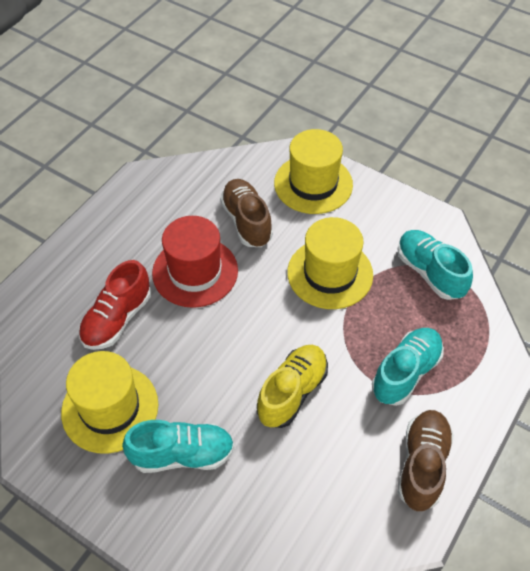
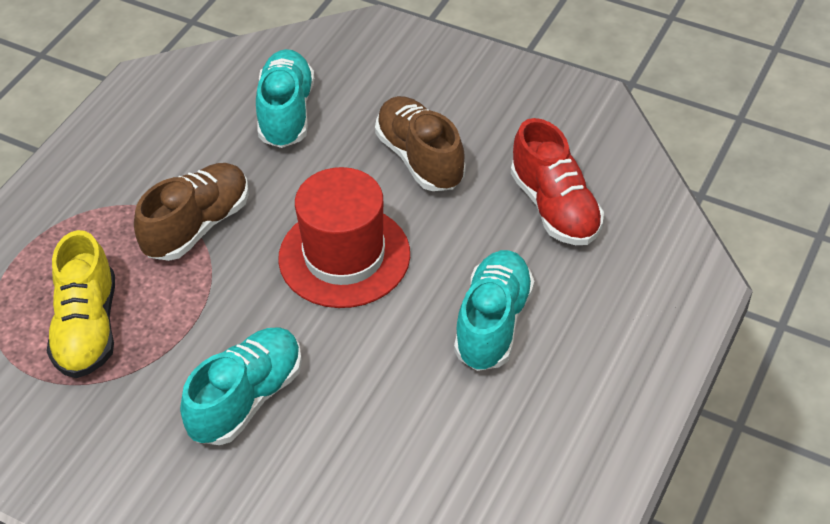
yellow hat: 3 -> 0

